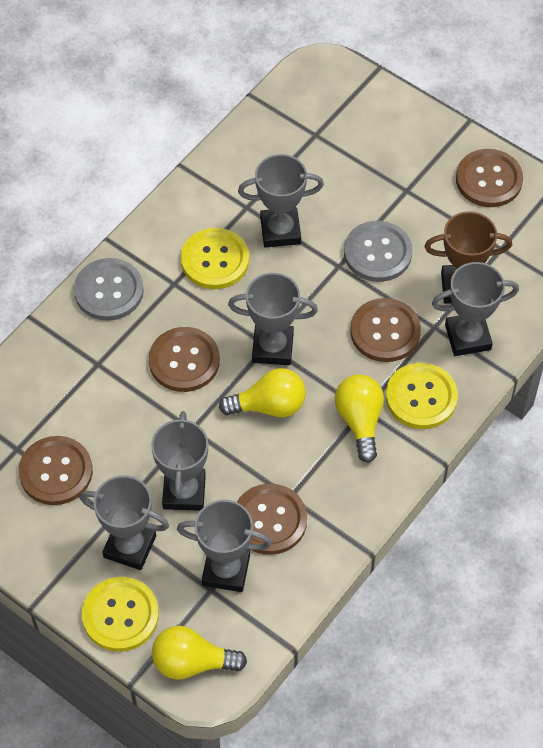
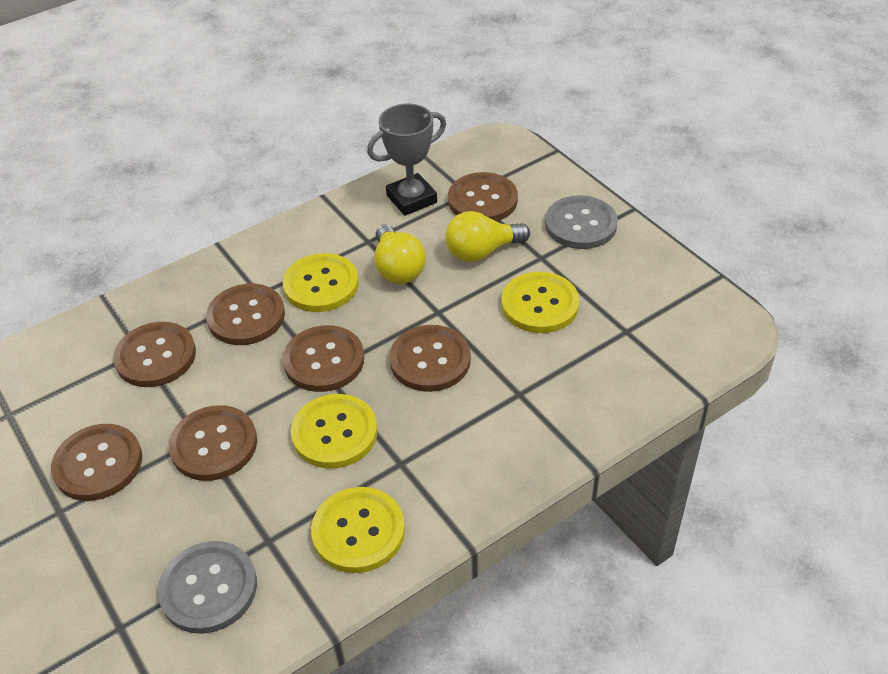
brown button: 5 -> 7
brown trophy: 1 -> 0
grey trophy: 6 -> 1
yellow button: 3 -> 4
yellow light bulb: 3 -> 2

